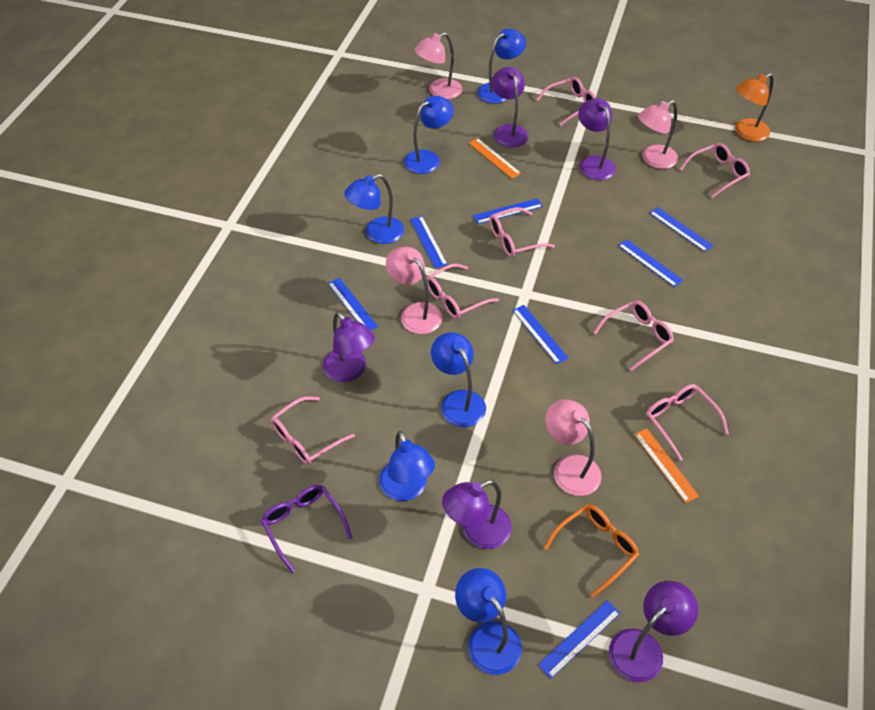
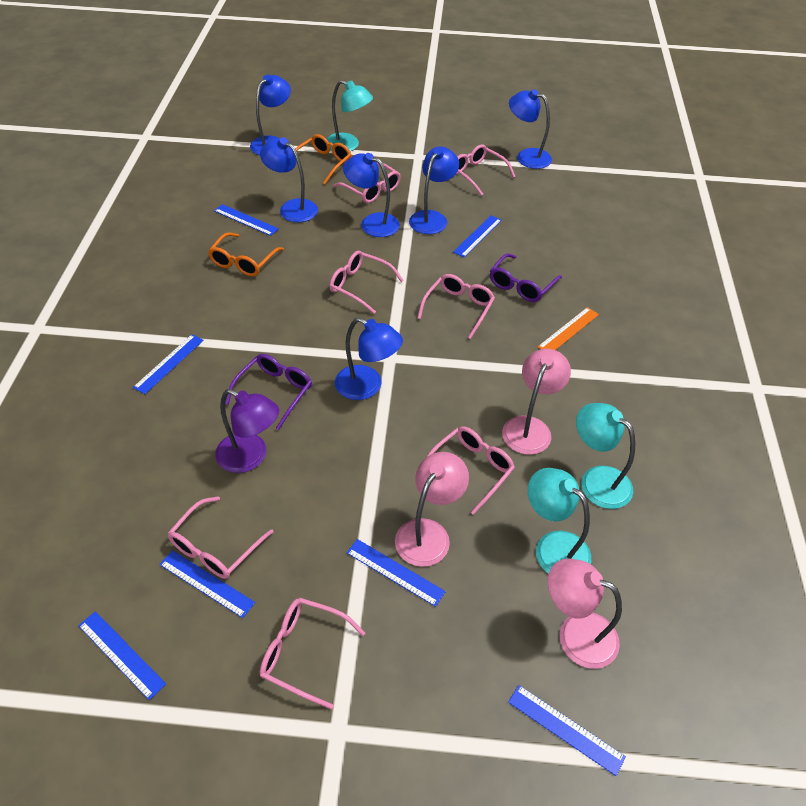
orange glasses: 1 -> 2
orange lamp: 1 -> 0
orange ruler: 2 -> 1
pink lamp: 4 -> 3
purple glasses: 1 -> 2
purple lamp: 5 -> 1
turquoise lamp: 0 -> 3

